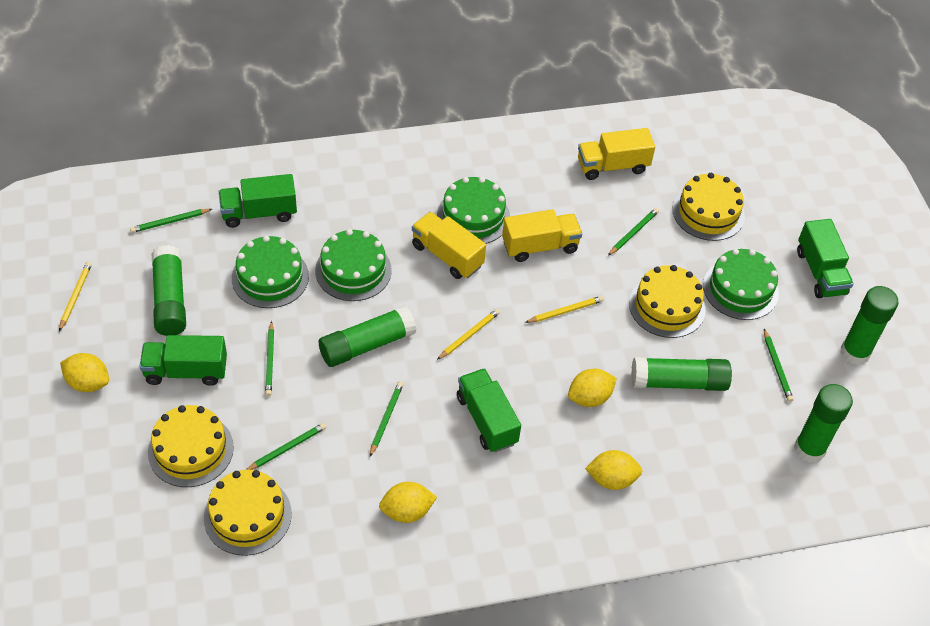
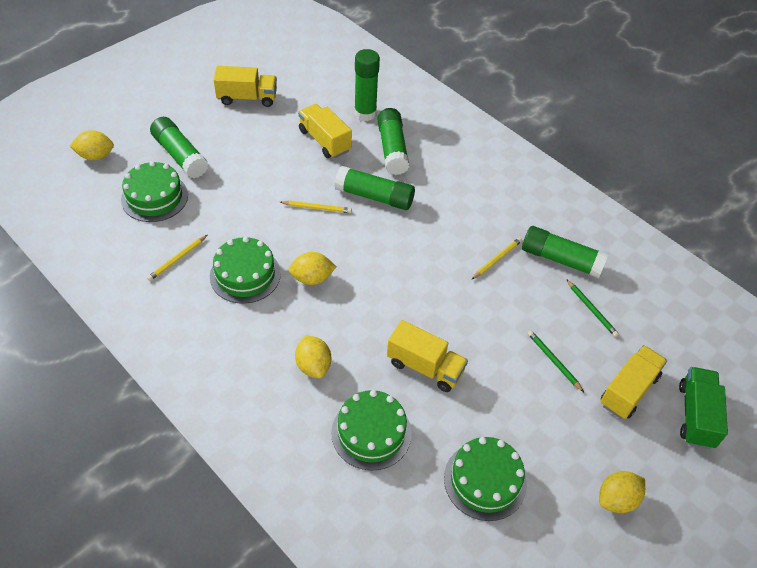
green pencil: 6 -> 2
green truck: 4 -> 1
yellow cake: 4 -> 0
yellow truck: 3 -> 4

